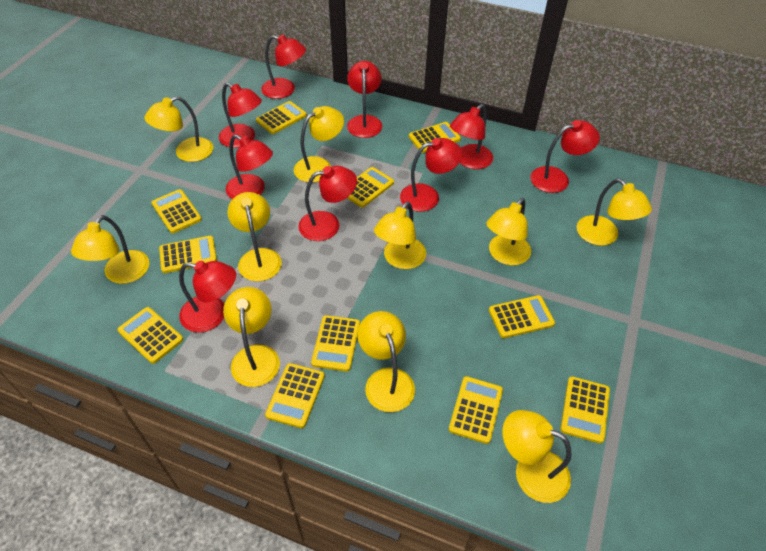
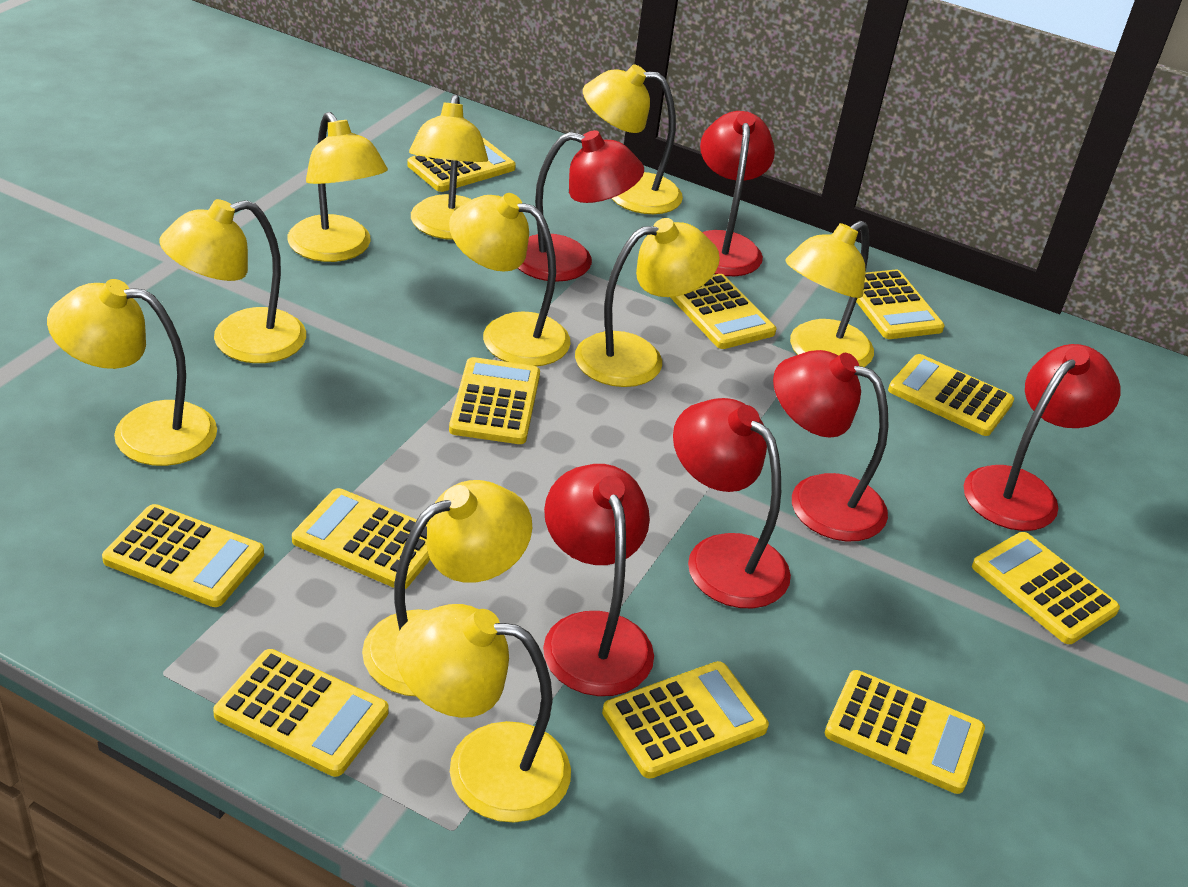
red lamp: 9 -> 6

